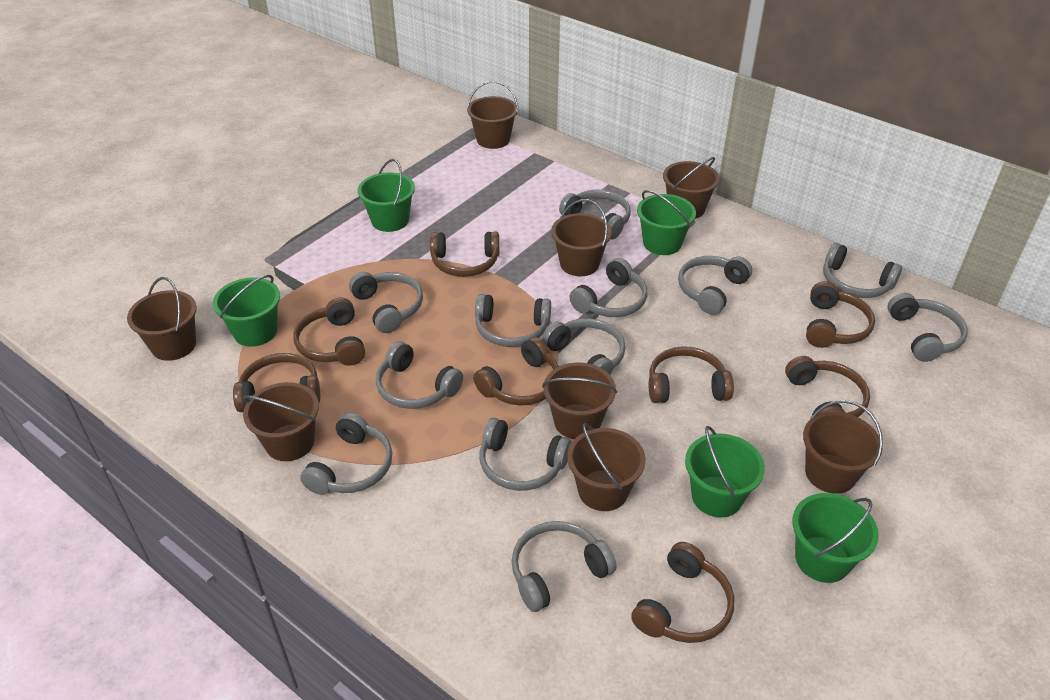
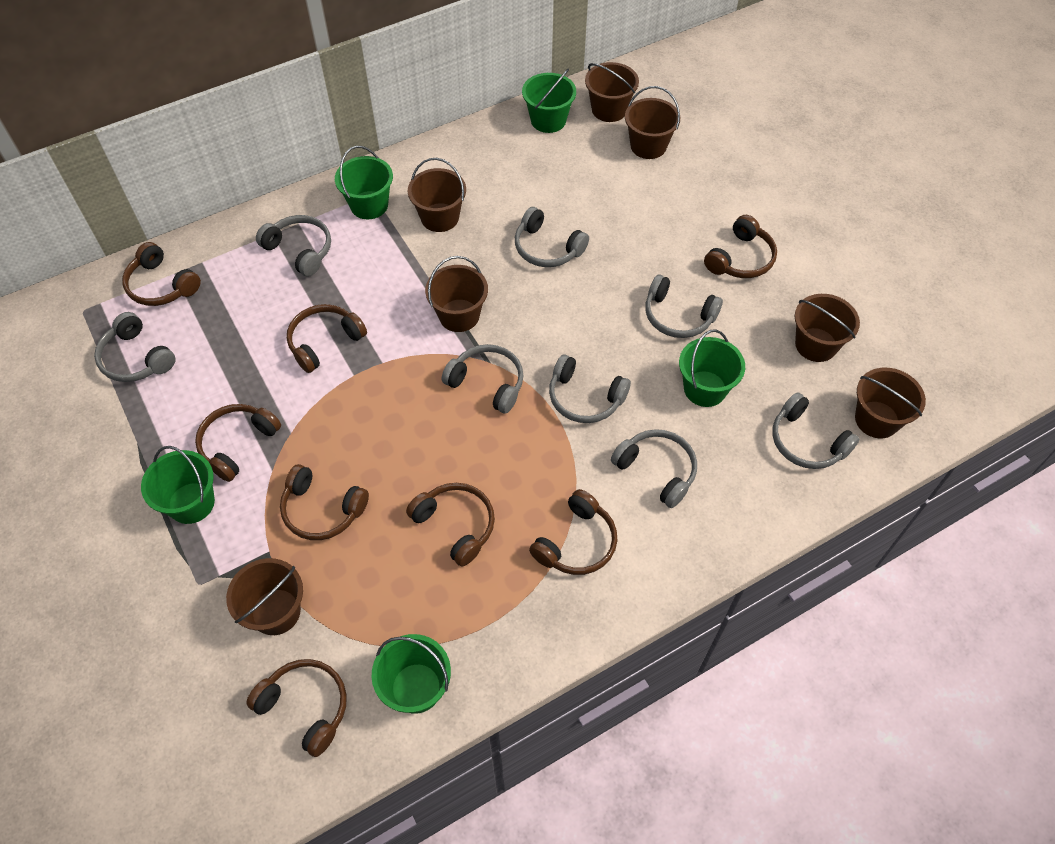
brown bucket: 8 -> 7
grey headphones: 12 -> 8

